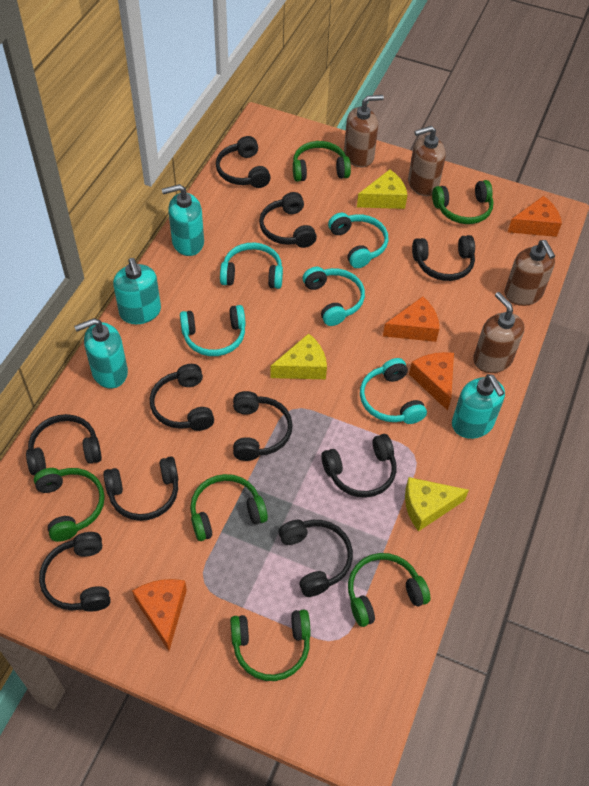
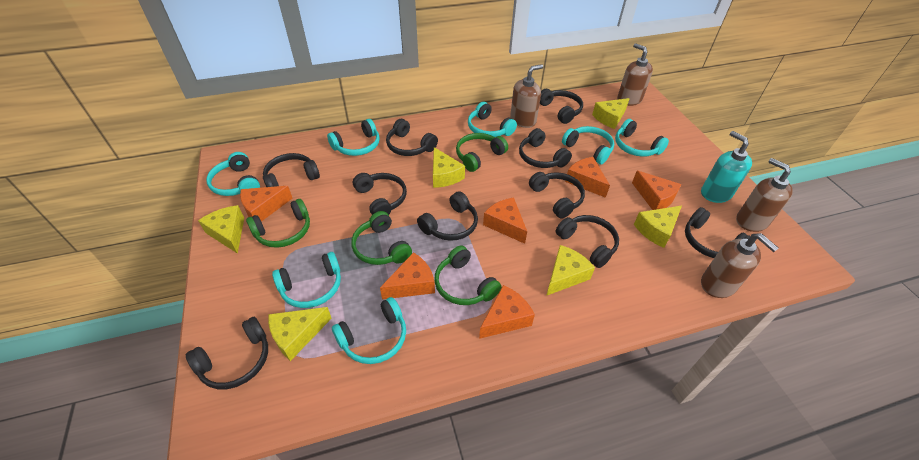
green headphones: 6 -> 4
orange cheese: 4 -> 6
turquoise headphones: 5 -> 7
turquoise soap dispenser: 4 -> 1
yellow cheese: 3 -> 6

